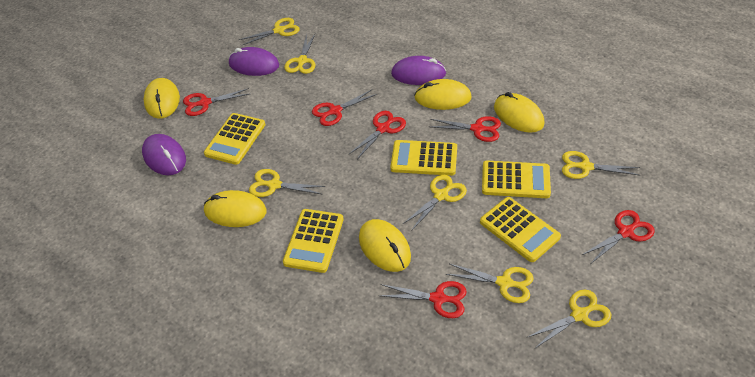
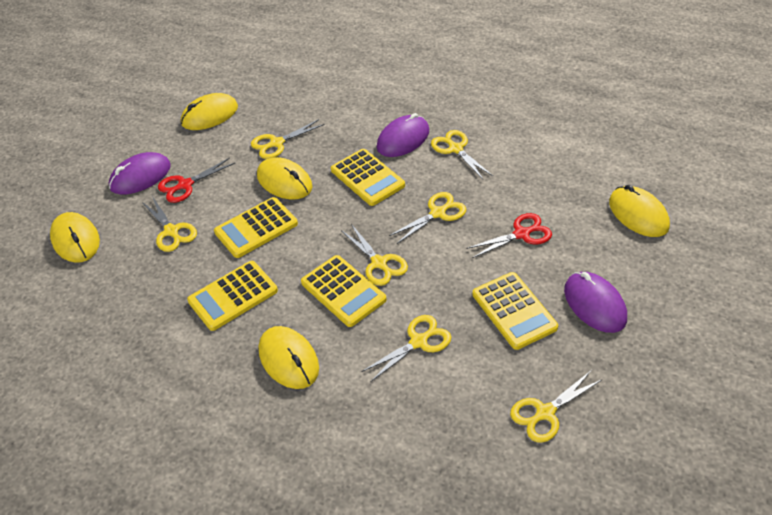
red scissors: 6 -> 2

